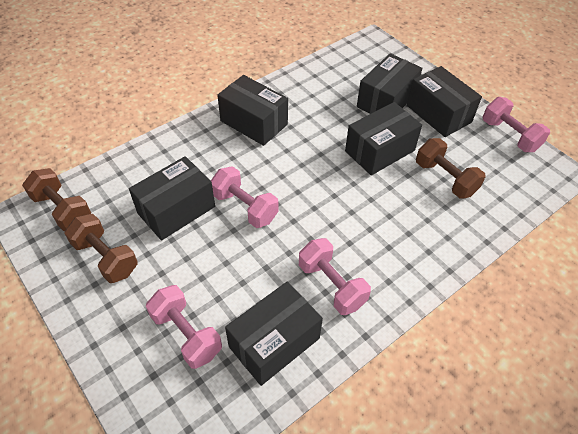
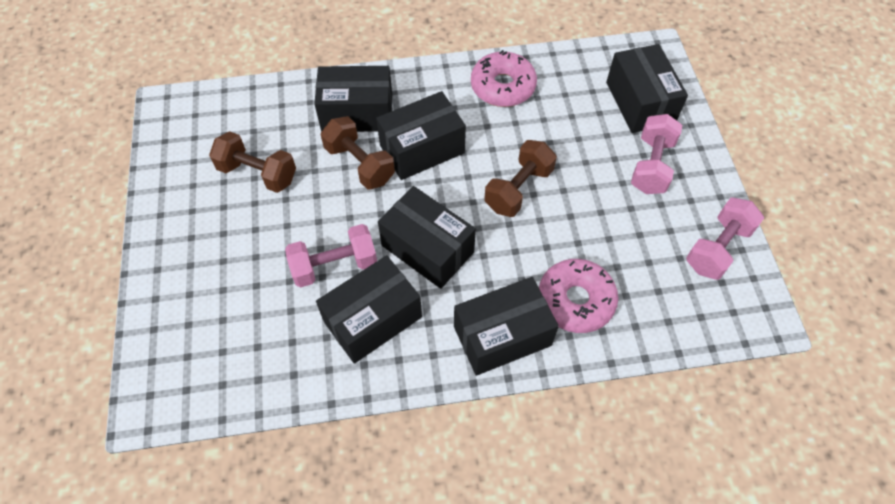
pink donut: 0 -> 2
pink dumbbell: 4 -> 3

